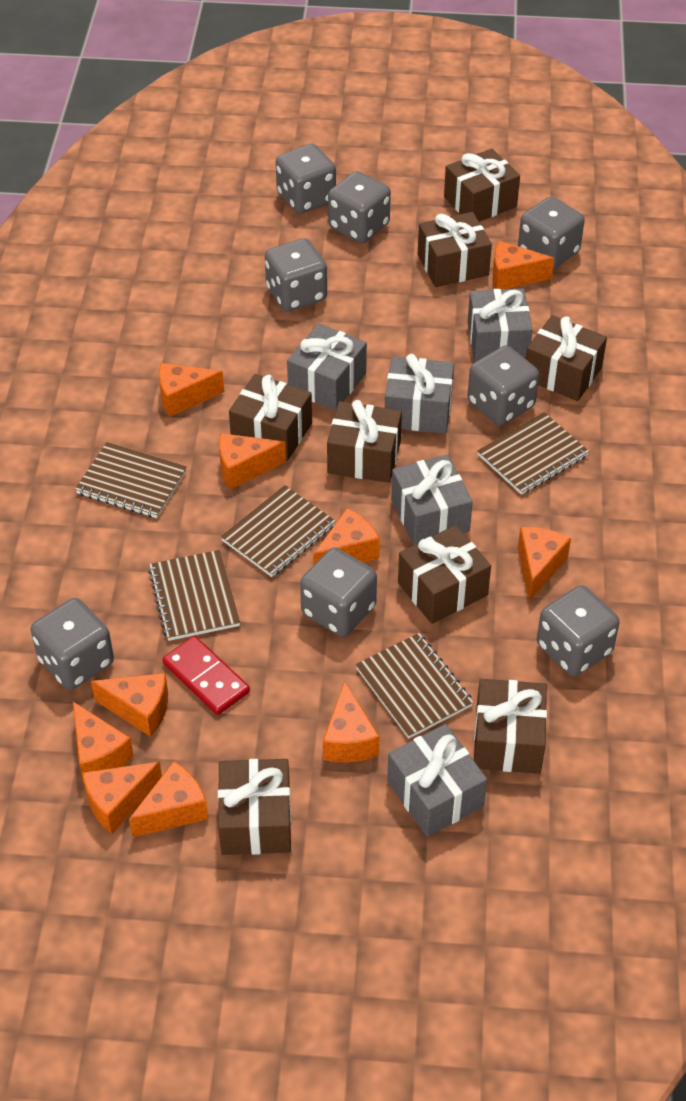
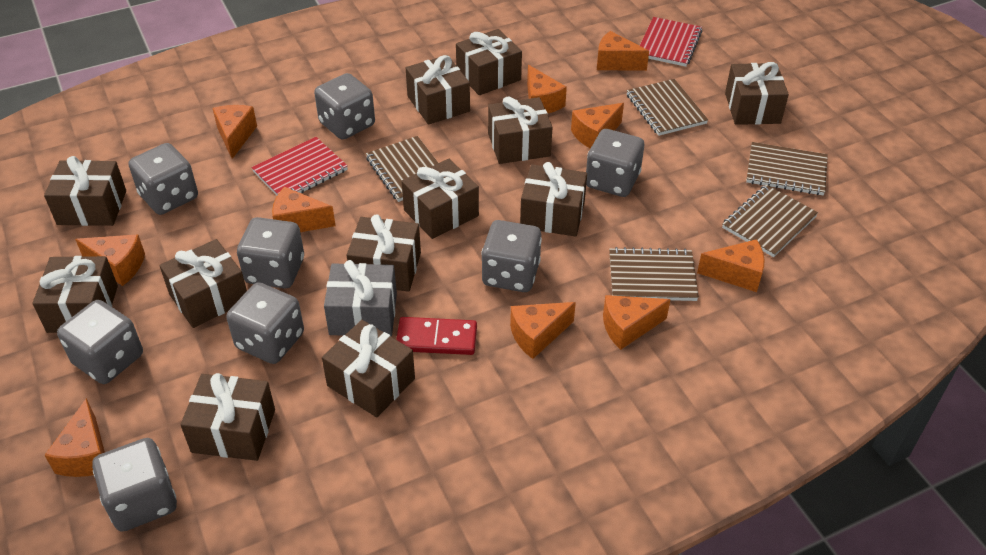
brown gift: 8 -> 12
grey gift: 5 -> 1
red notebook: 0 -> 2

